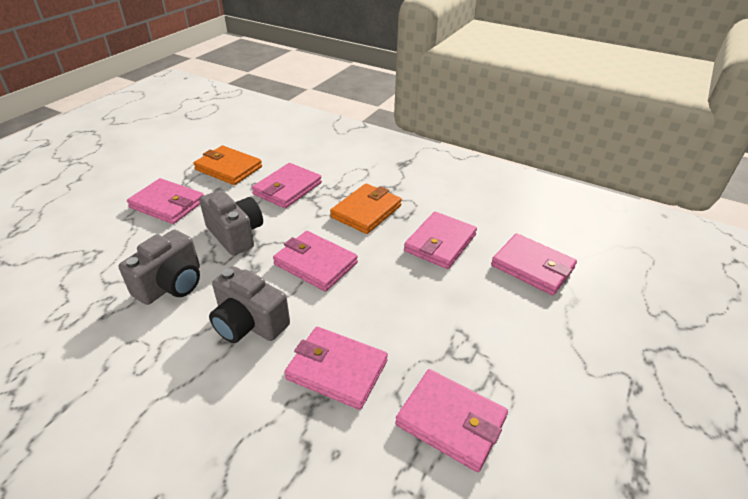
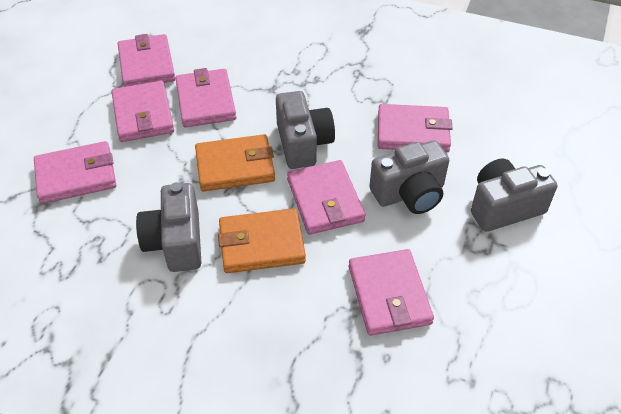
grey camera: 3 -> 4

